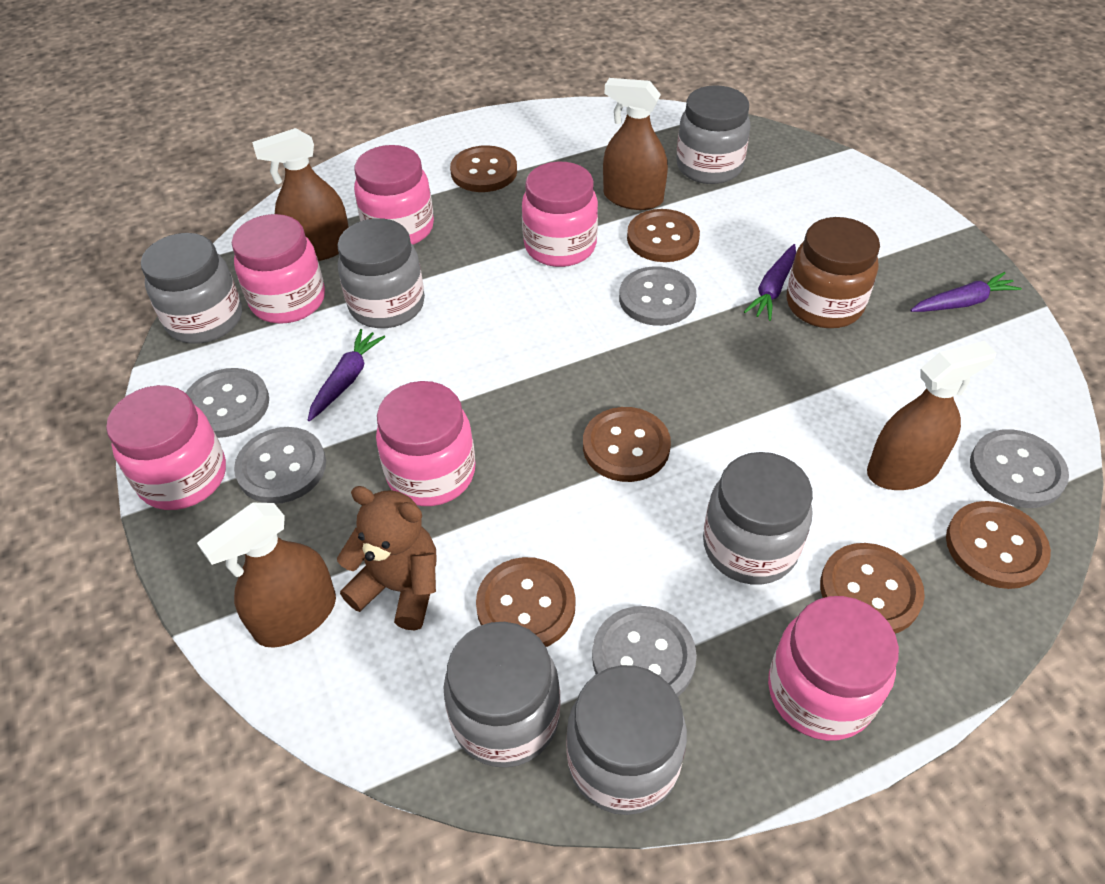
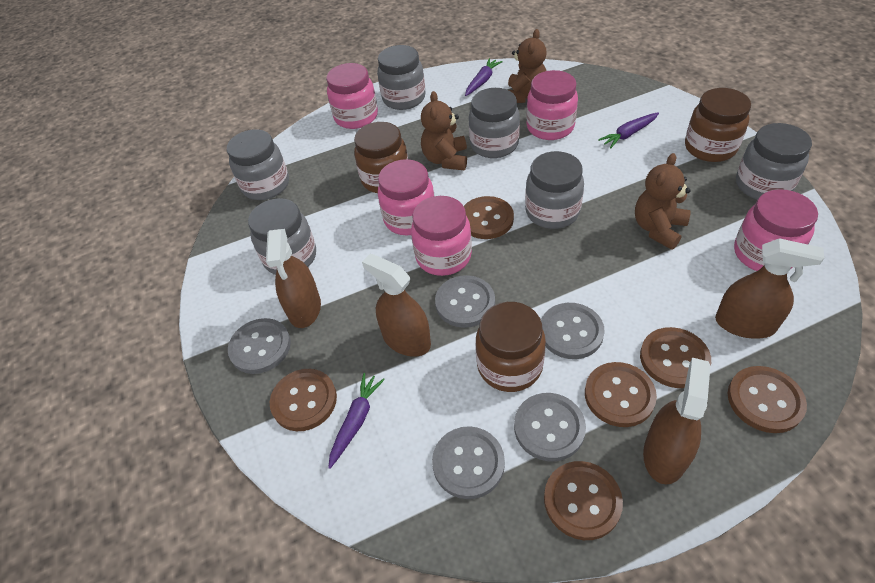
brown jar: 1 -> 3
brown teddy bear: 1 -> 3
pink jar: 6 -> 5

